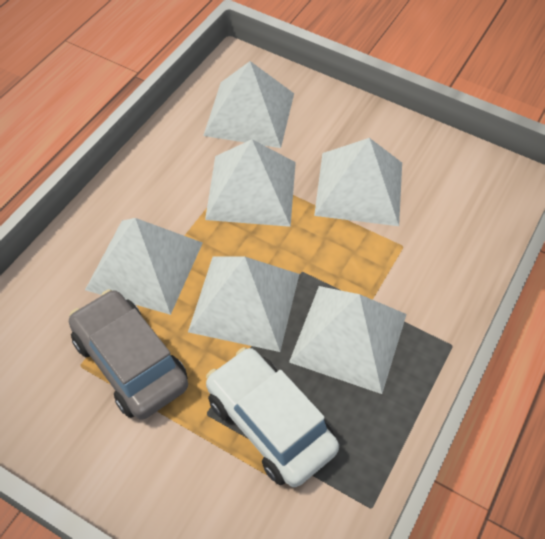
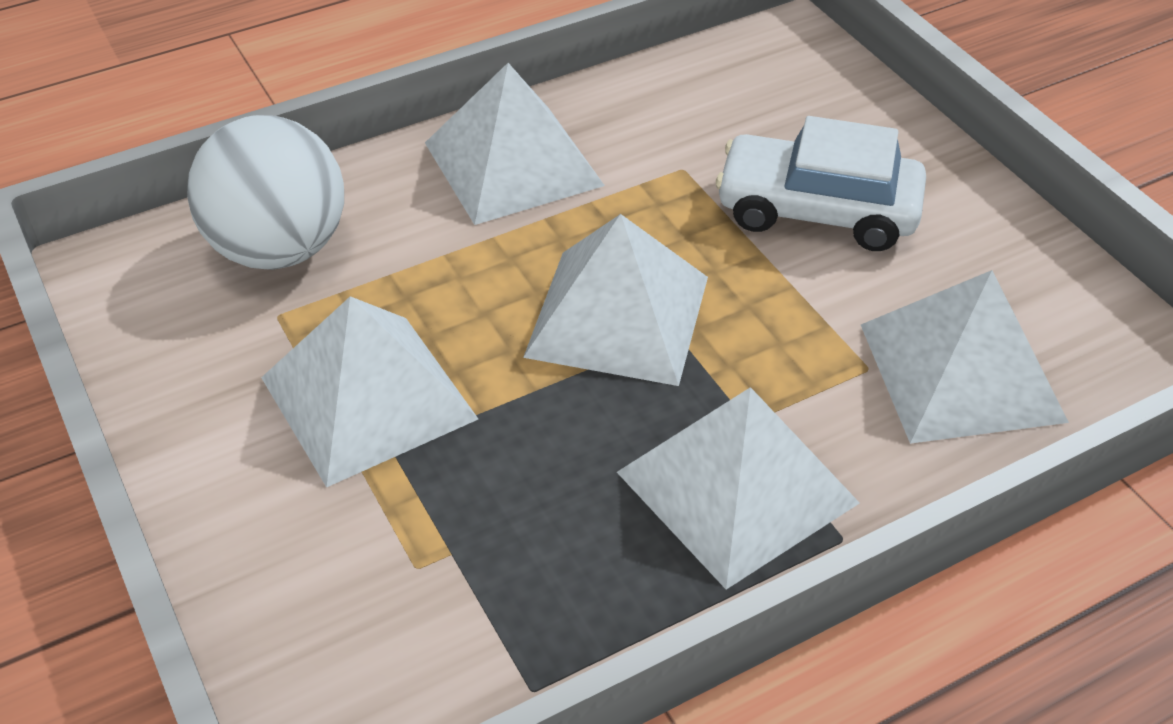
grey car: 1 -> 0
white ball: 0 -> 1
white pyramid: 6 -> 5

